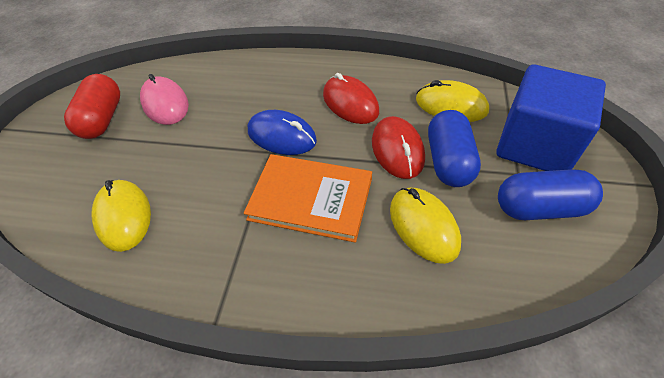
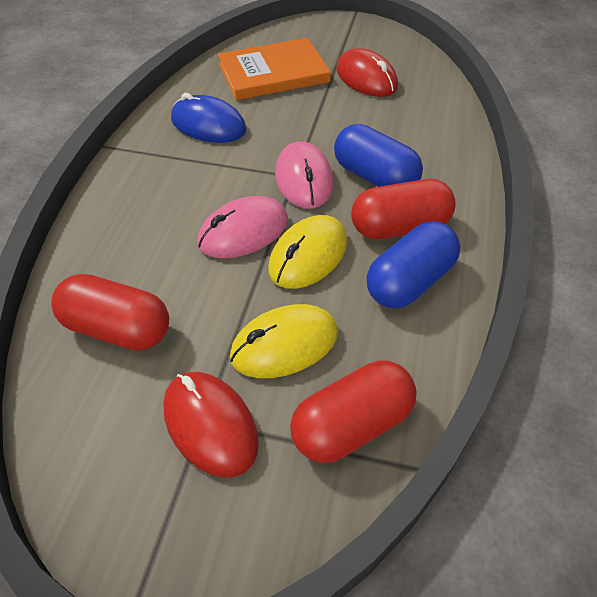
blue cube: 1 -> 0
pink mouse: 1 -> 2
red capsule: 1 -> 3
yellow mouse: 3 -> 2

